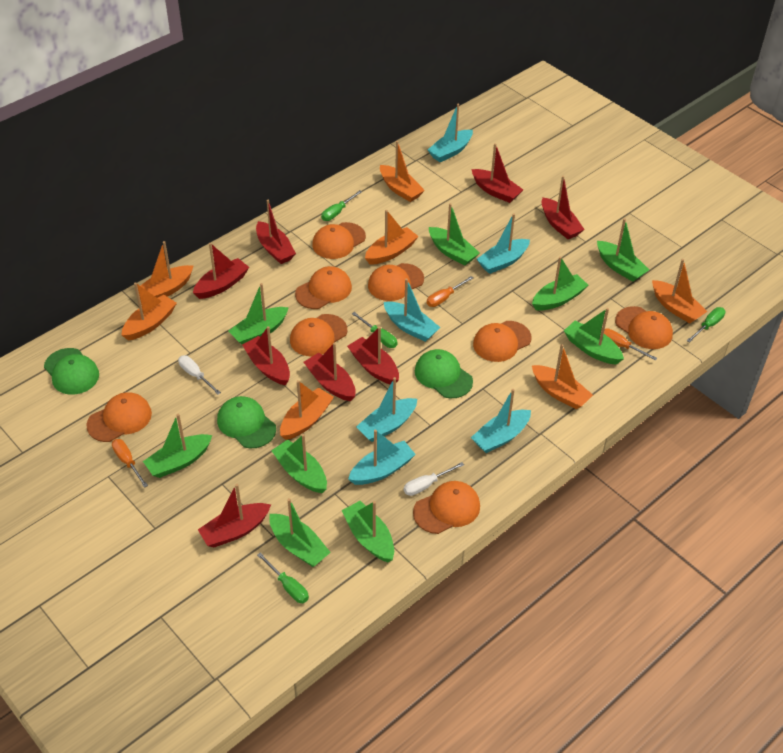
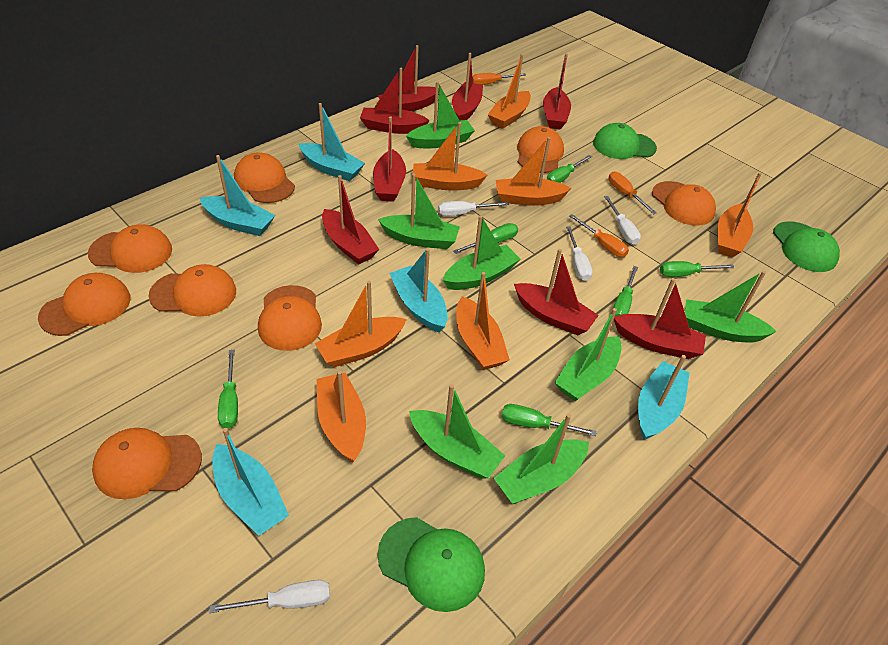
green boat: 9 -> 7
green screwdriver: 4 -> 6
turquoise boat: 6 -> 5
white screwdriver: 2 -> 4

